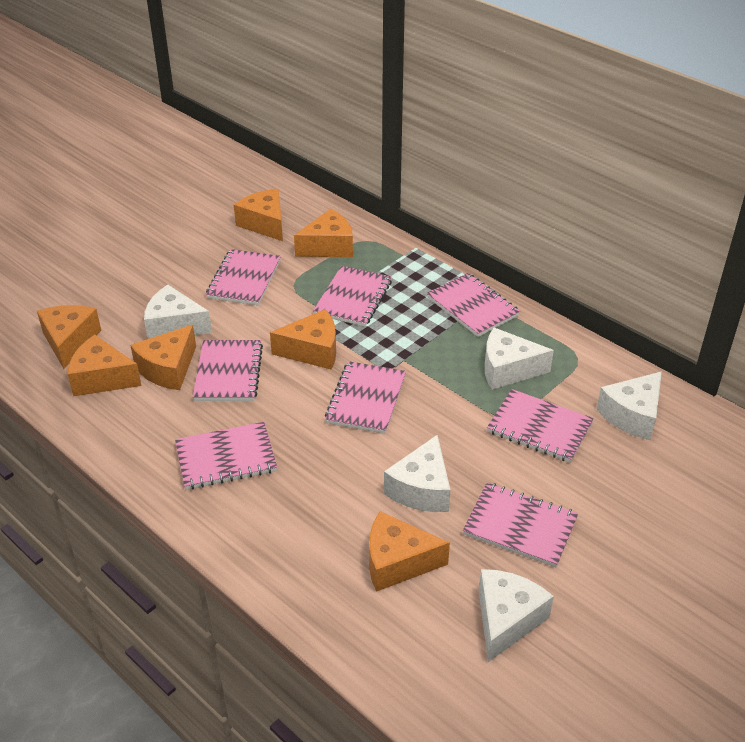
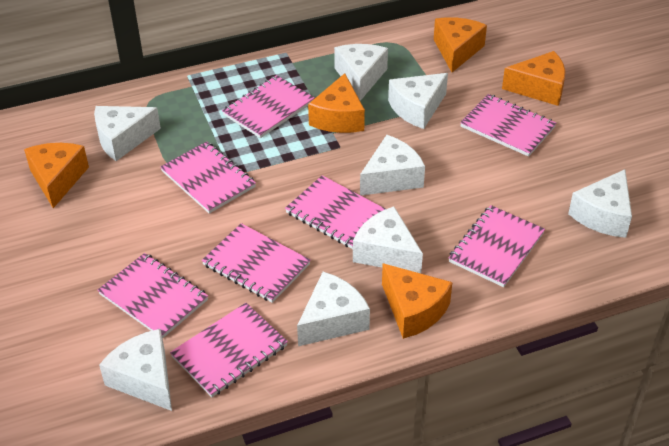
orange cheese: 7 -> 5
white cheese: 5 -> 8

